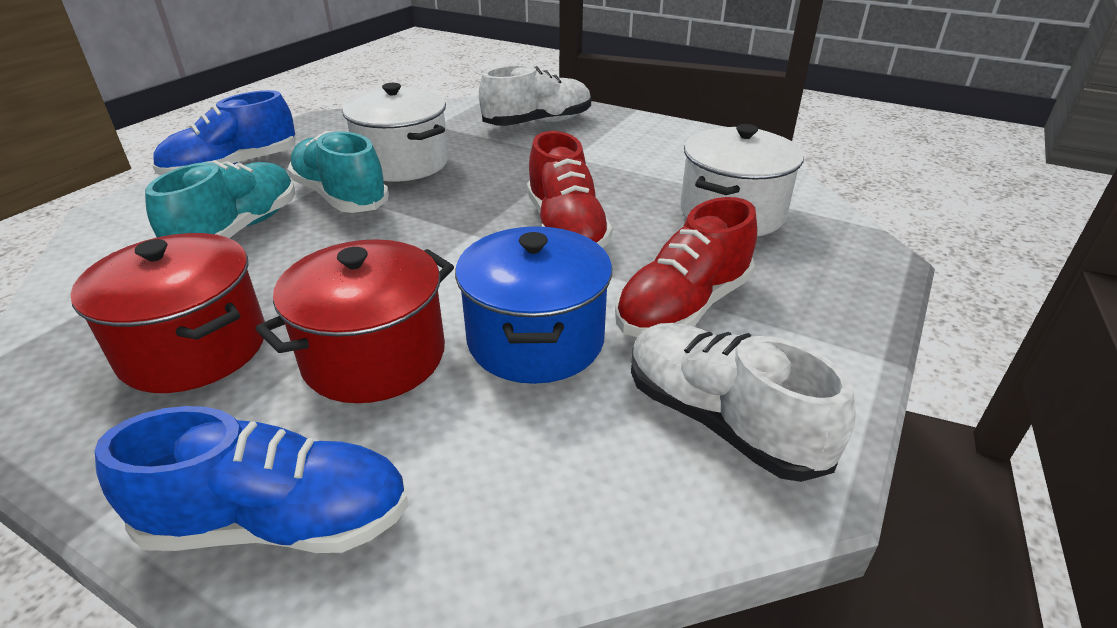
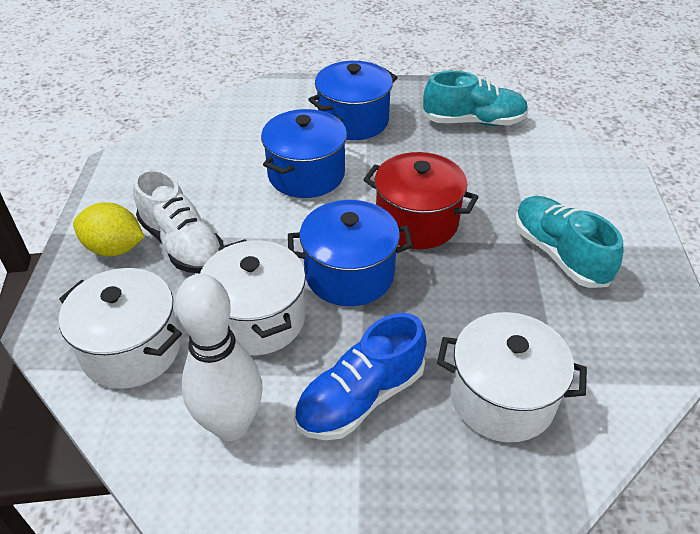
blue pot: 1 -> 3
blue shoe: 2 -> 1
red pot: 2 -> 1
red shoe: 2 -> 0
white bowling pin: 0 -> 1
white pot: 2 -> 3
white shoe: 2 -> 1
yellow lemon: 0 -> 1

